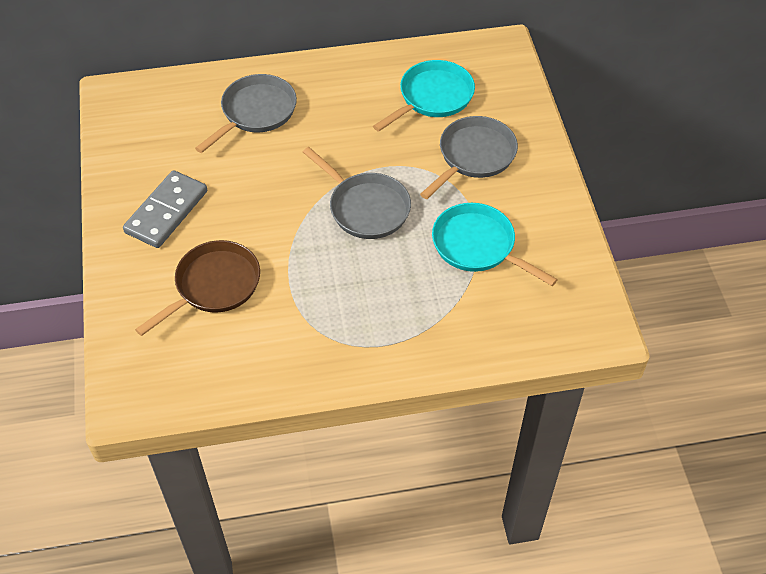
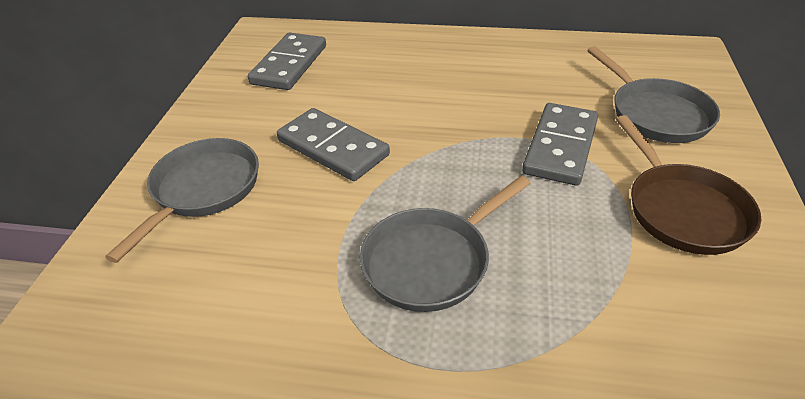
grey domino: 1 -> 3
turquoise pan: 2 -> 0

